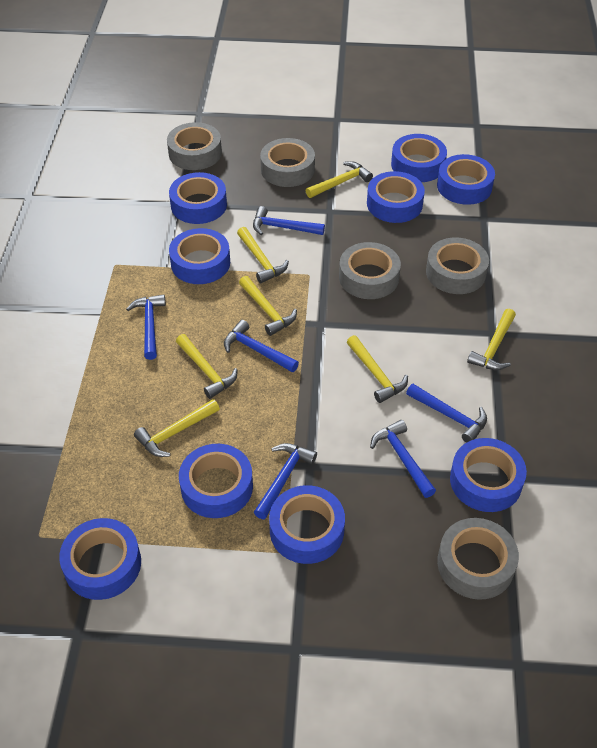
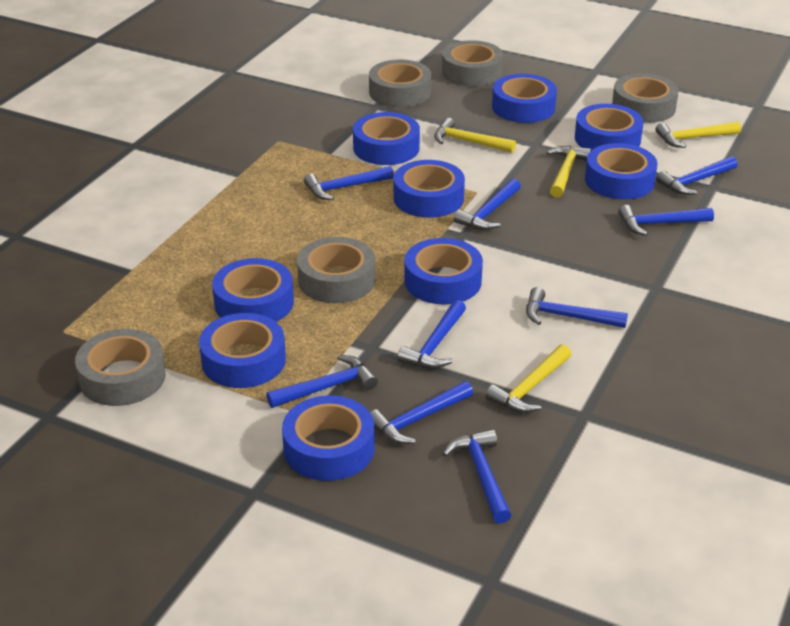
blue hammer: 6 -> 9
yellow hammer: 7 -> 4

